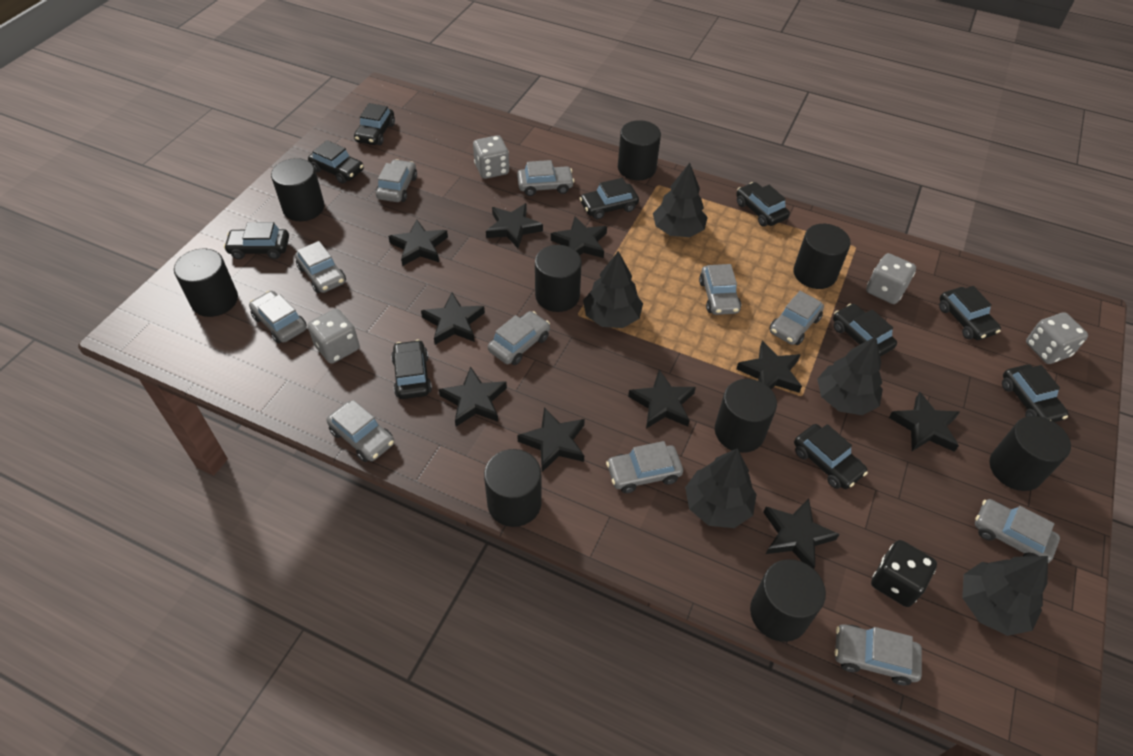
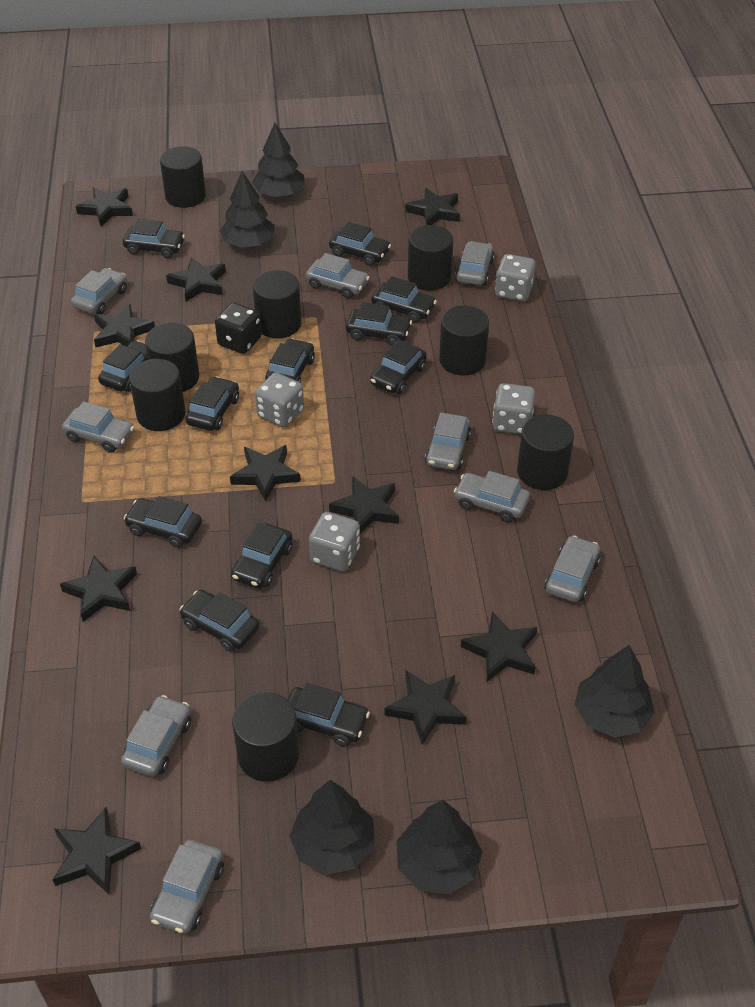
black car: 10 -> 12
black cylinder: 9 -> 8
grey car: 11 -> 9

